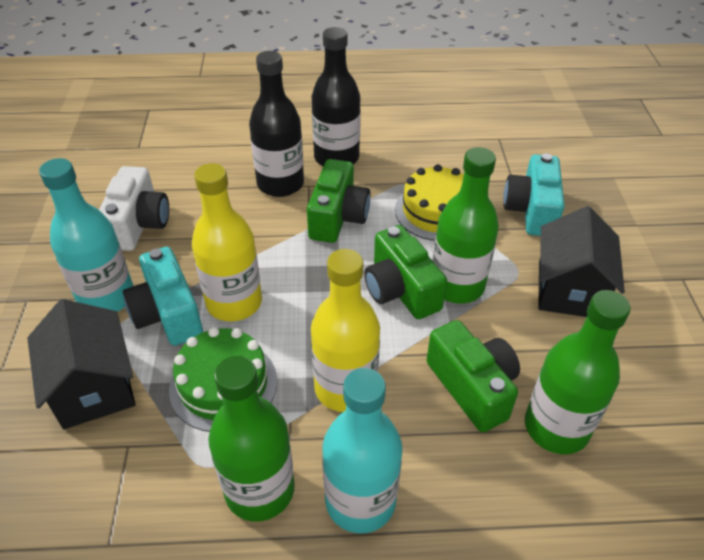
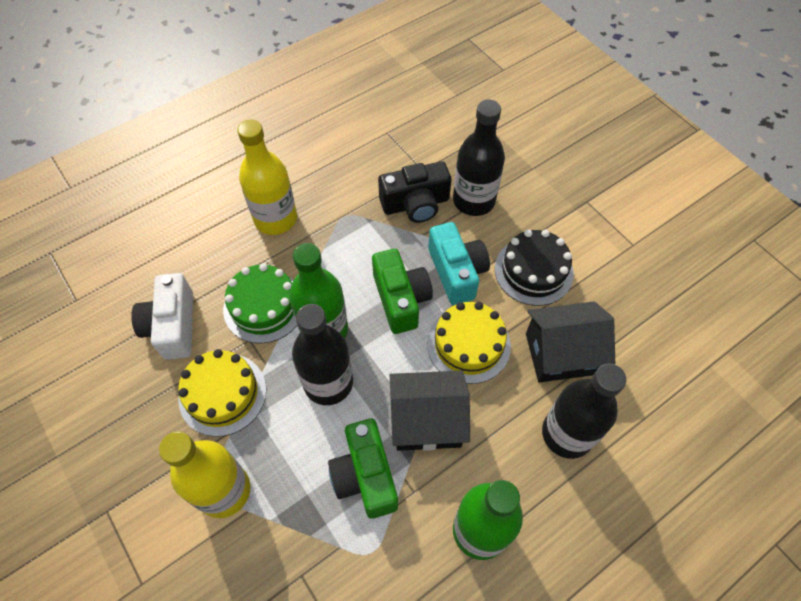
black bottle: 2 -> 3
black cake: 0 -> 1
black camera: 0 -> 1
green bottle: 3 -> 2
green camera: 3 -> 2
turquoise bottle: 2 -> 0
turquoise camera: 2 -> 1
yellow cake: 1 -> 2

